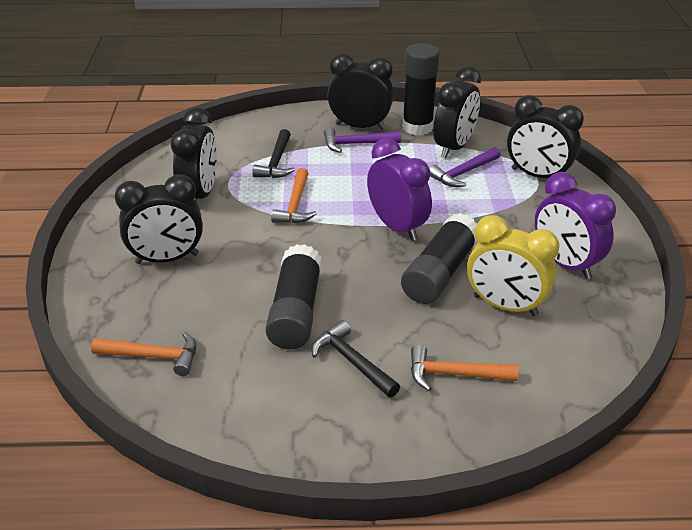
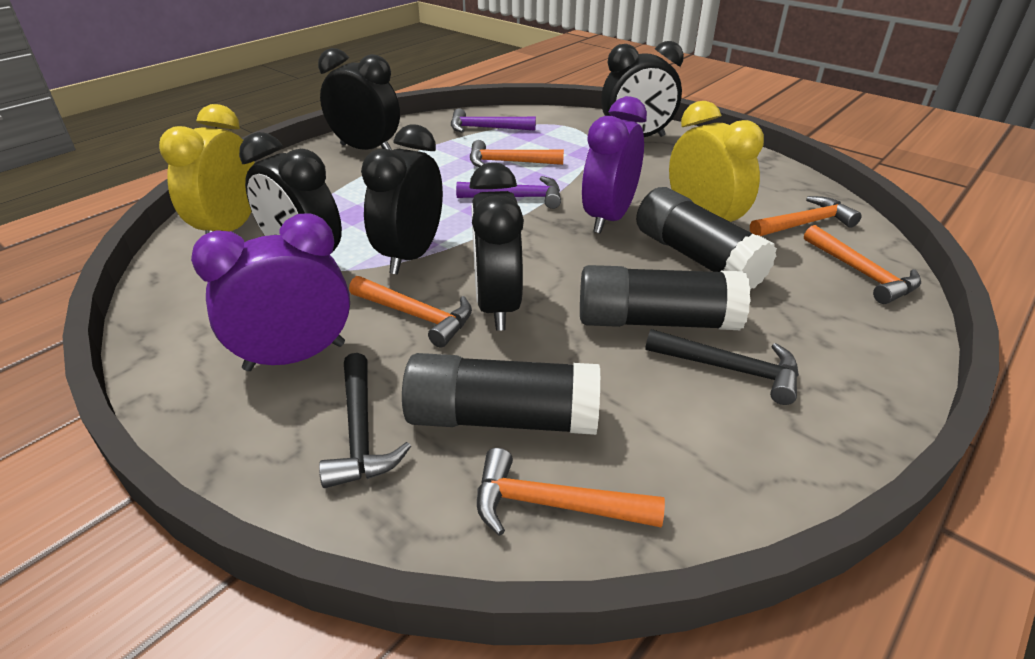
orange hammer: 3 -> 5
yellow clock: 1 -> 2

